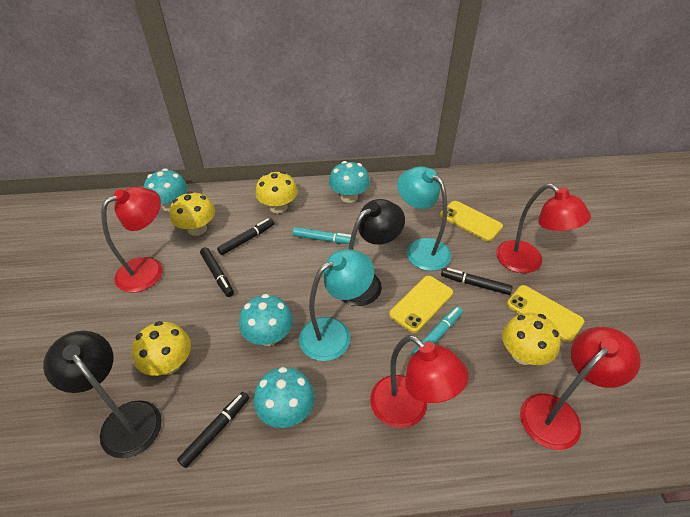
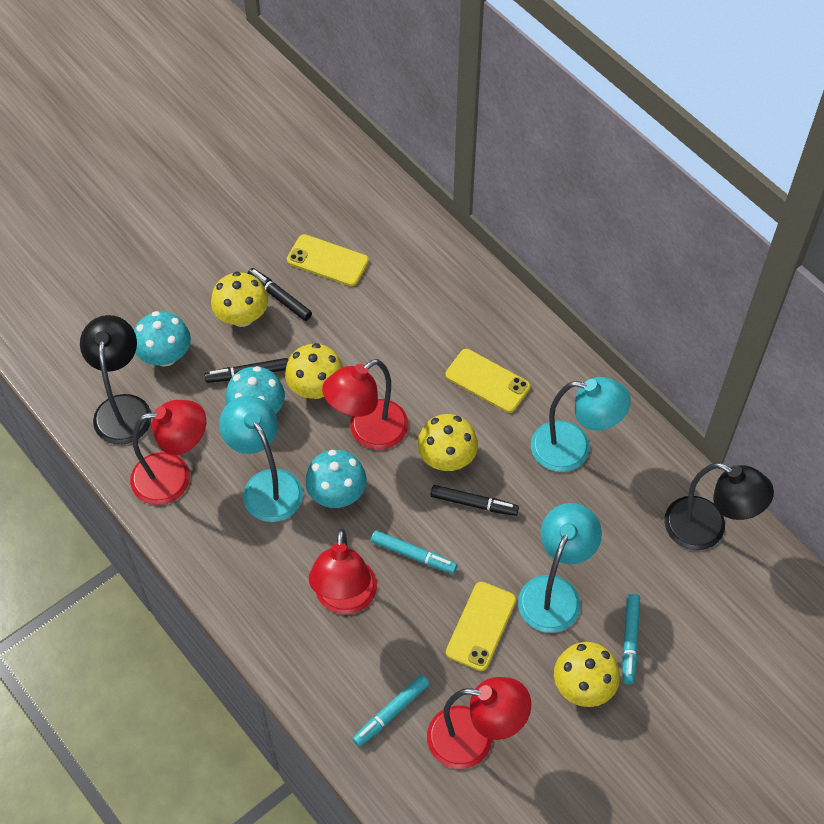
black marker: 4 -> 3
turquoise lamp: 2 -> 3
turquoise marker: 2 -> 3
turquoise mushroom: 4 -> 3

